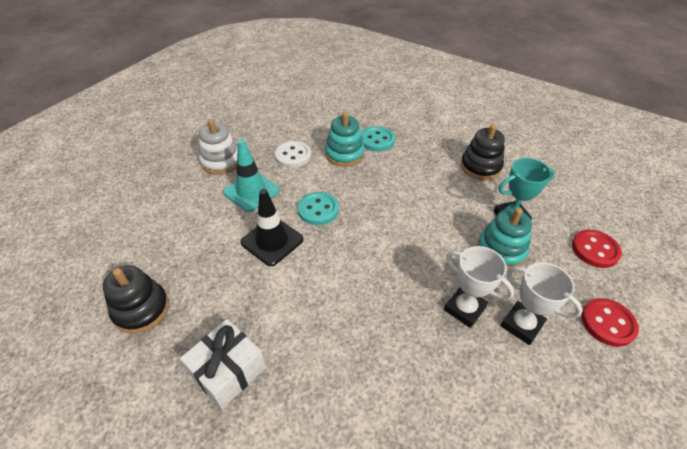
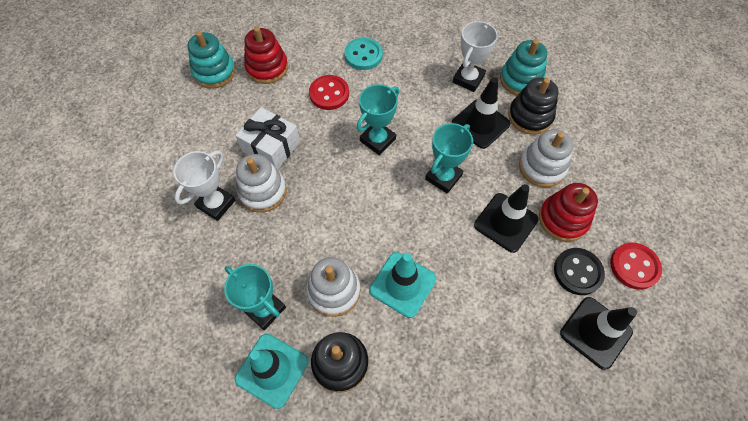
black button: 0 -> 1
black traffic cone: 1 -> 3
red stacking toy: 0 -> 2
turquoise button: 2 -> 1
turquoise traffic cone: 1 -> 2
turquoise trophy: 1 -> 3
white button: 1 -> 0
white stacking toy: 1 -> 3

